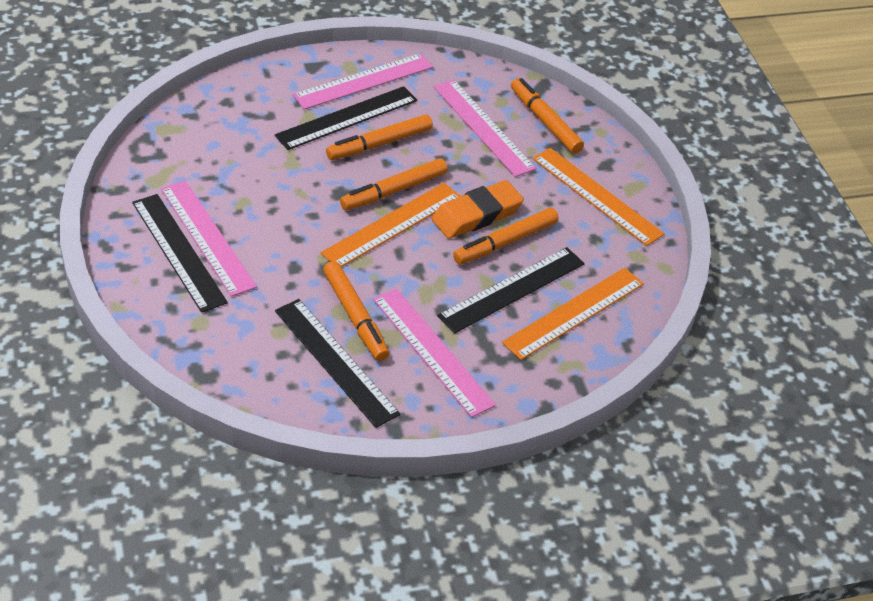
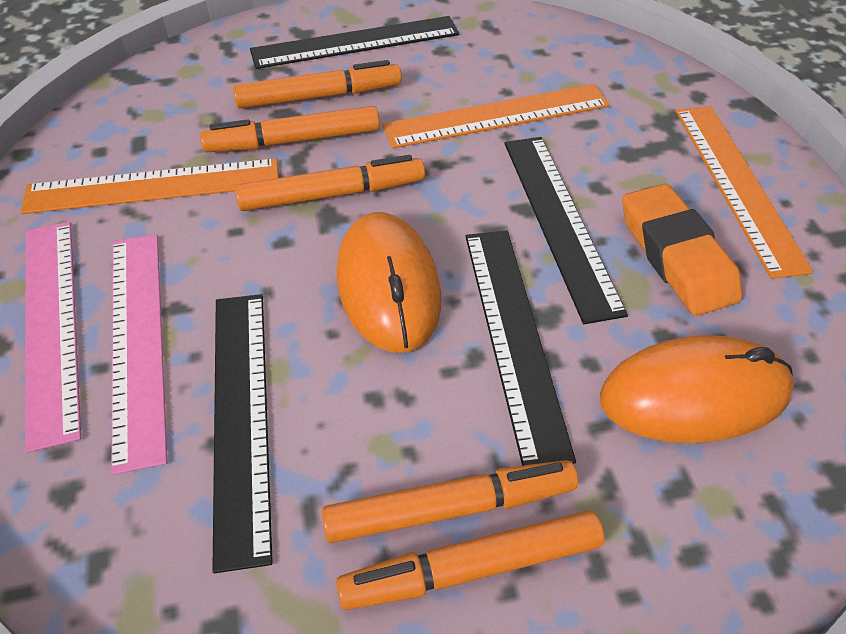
orange mouse: 0 -> 2
pink ruler: 4 -> 2

